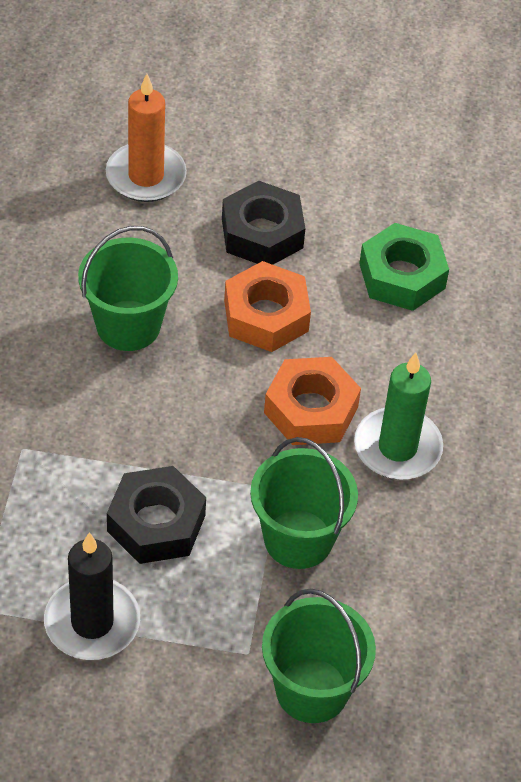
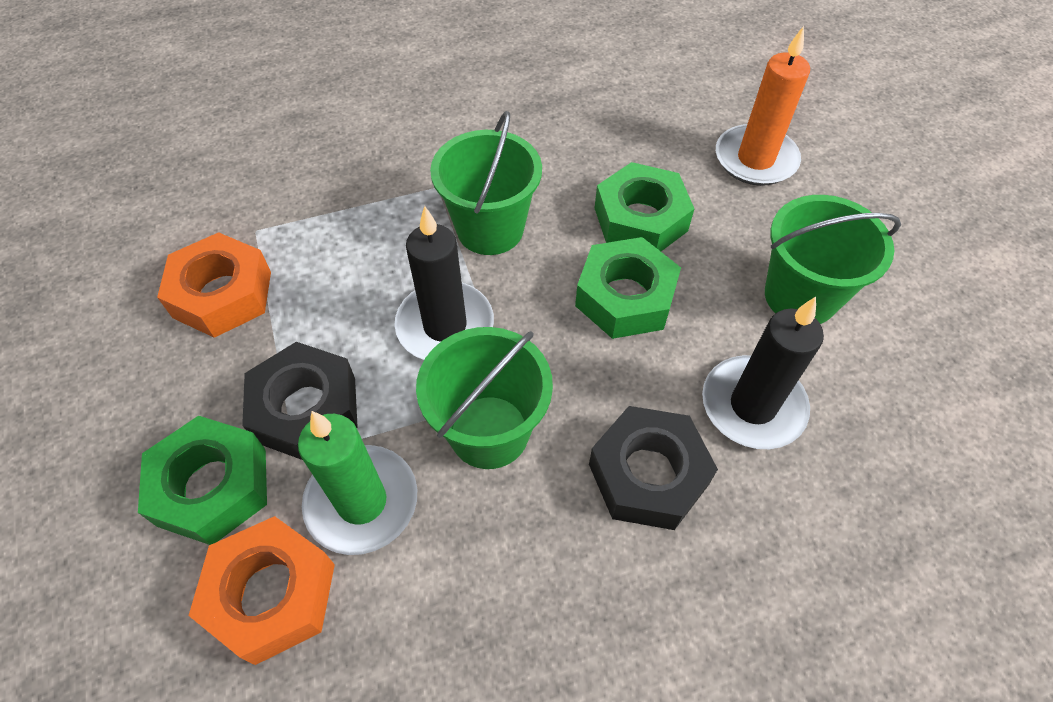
black candle: 1 -> 2
green nut: 1 -> 3

